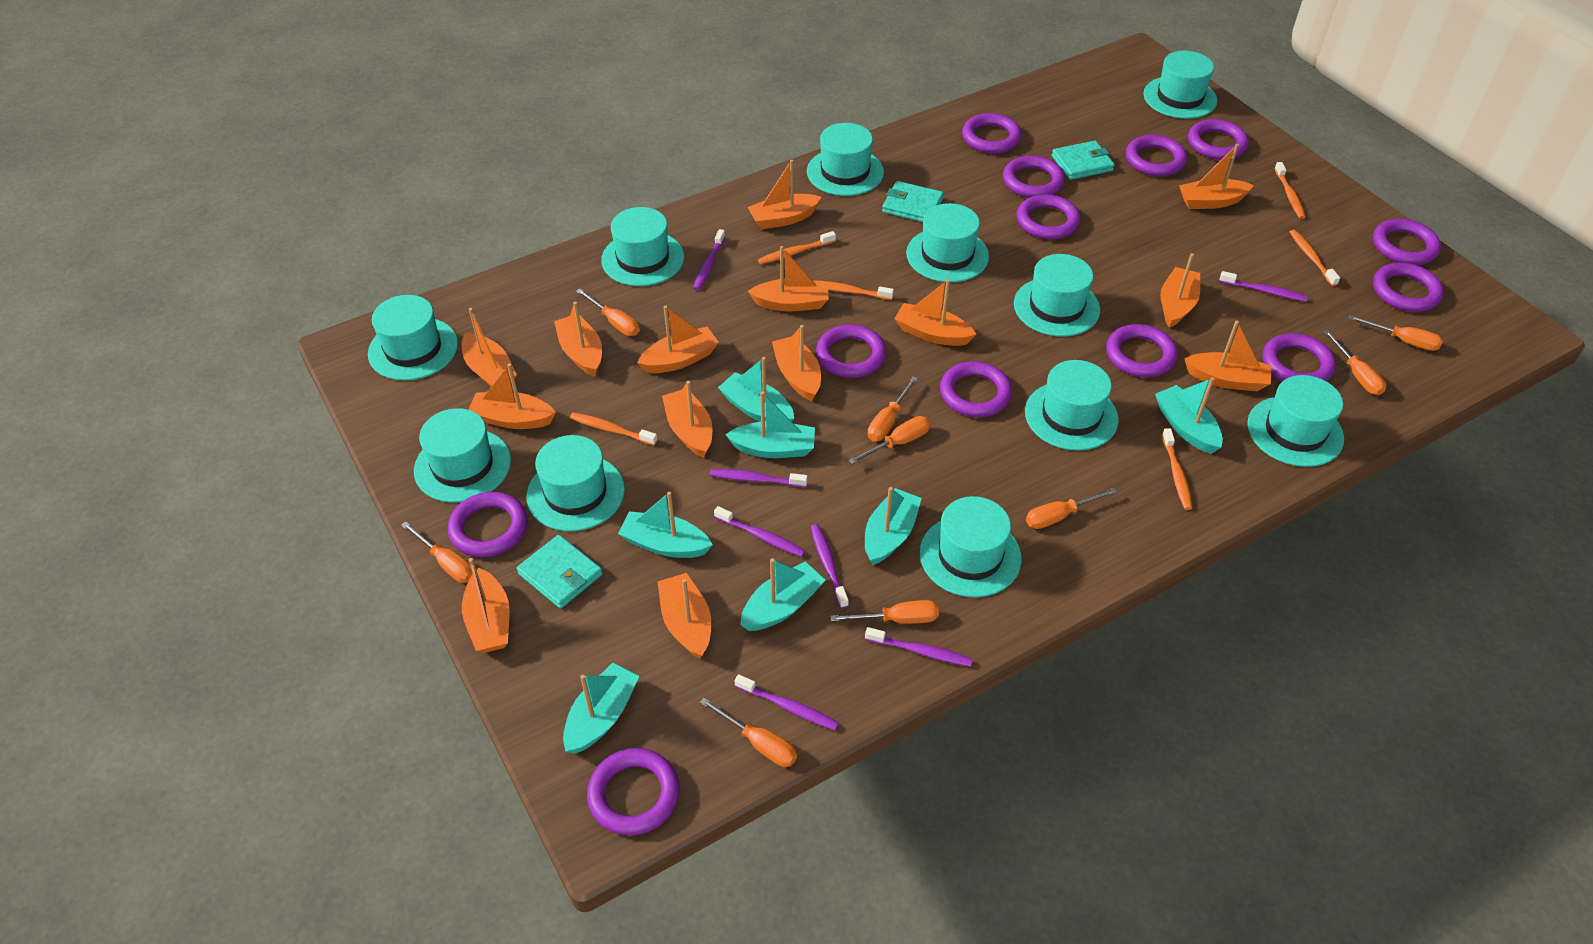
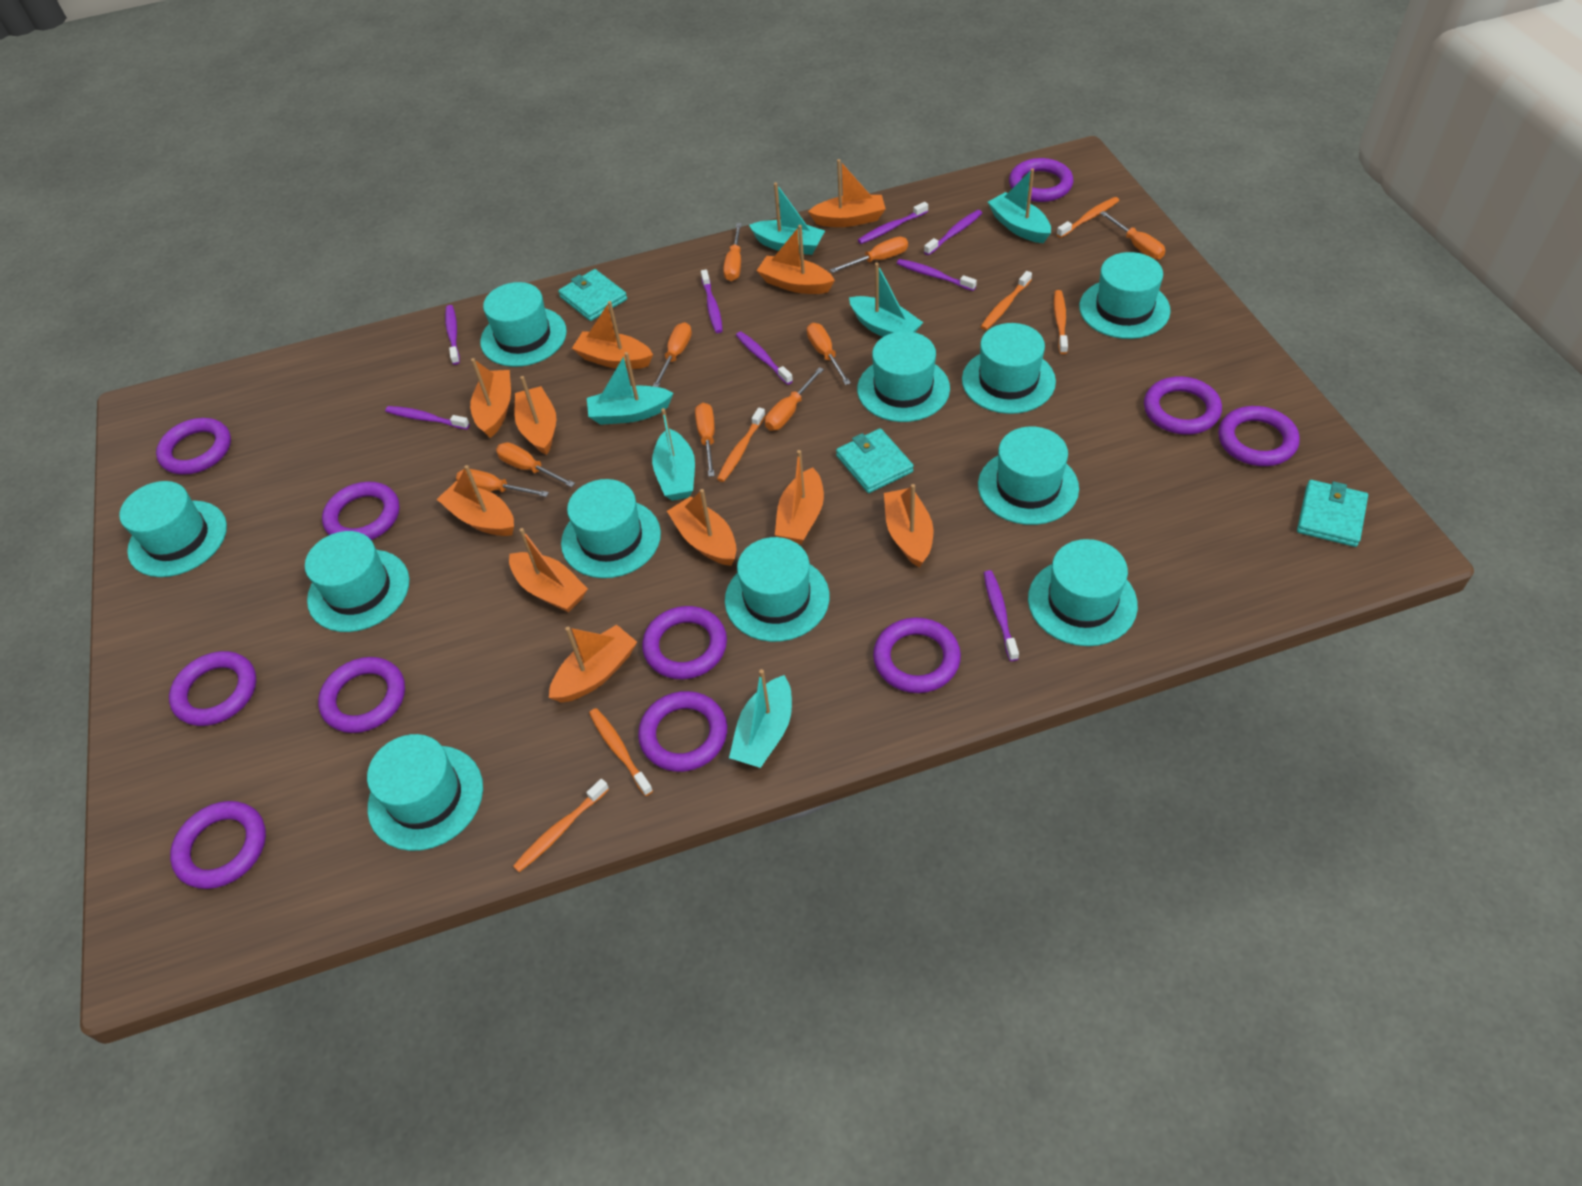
orange boat: 14 -> 11
purple ring: 13 -> 11
purple toothbrush: 7 -> 8
turquoise boat: 7 -> 6

